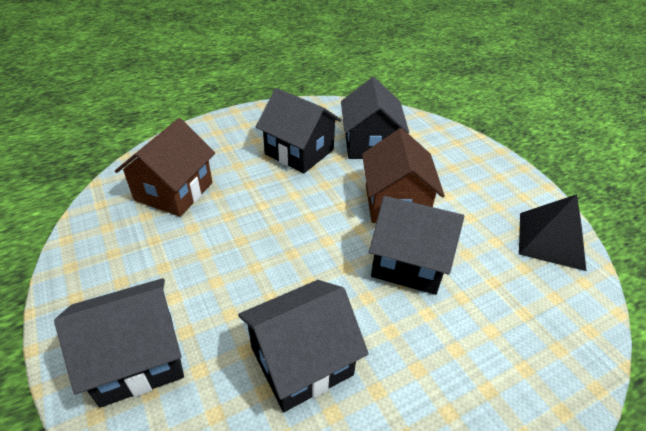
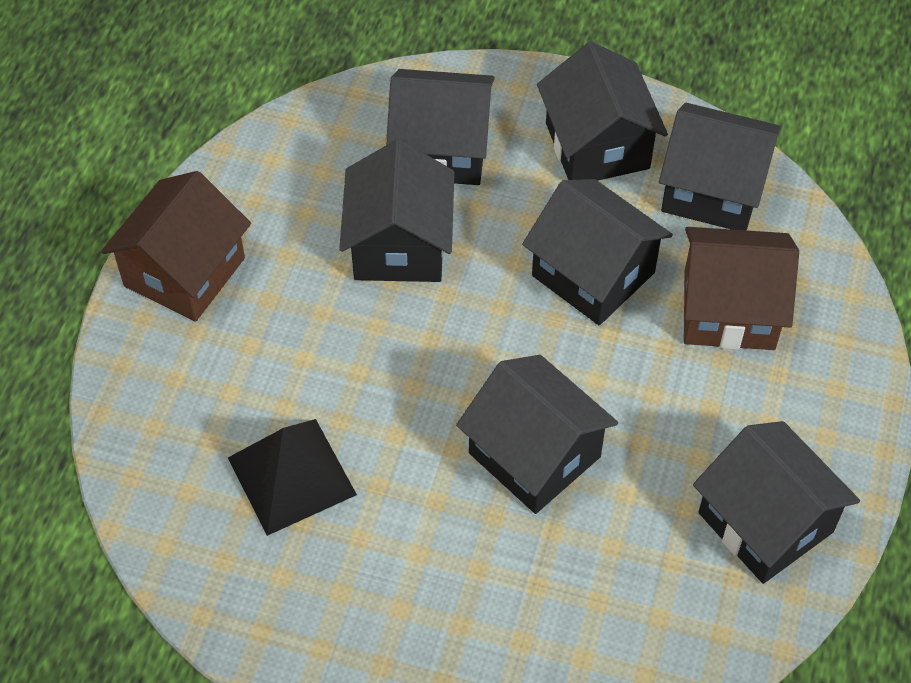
black house: 5 -> 7

